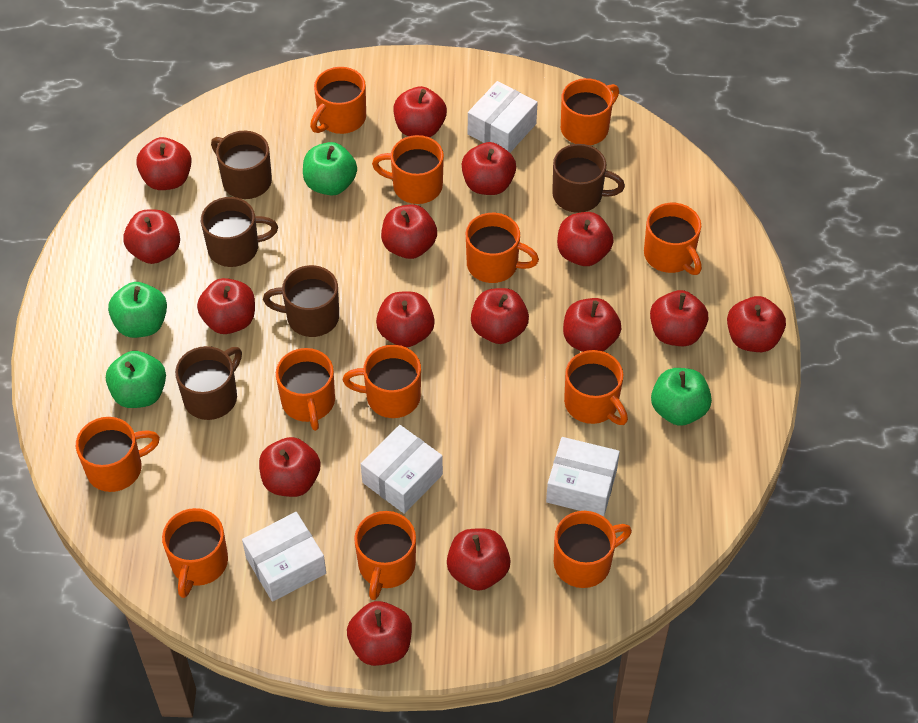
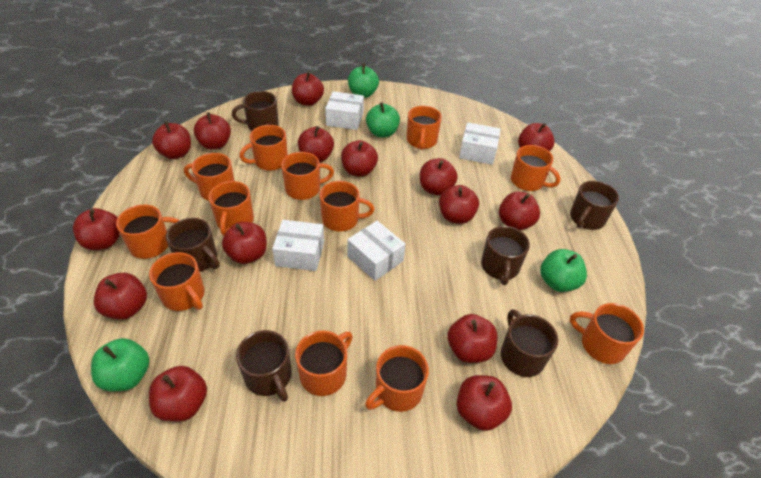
brown mug: 5 -> 6

